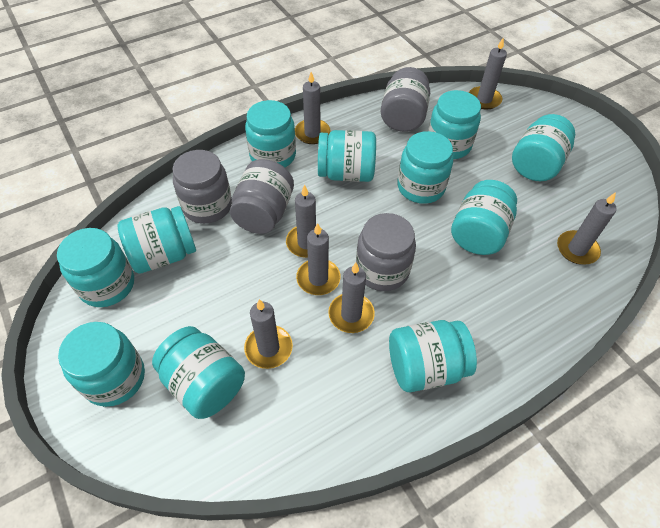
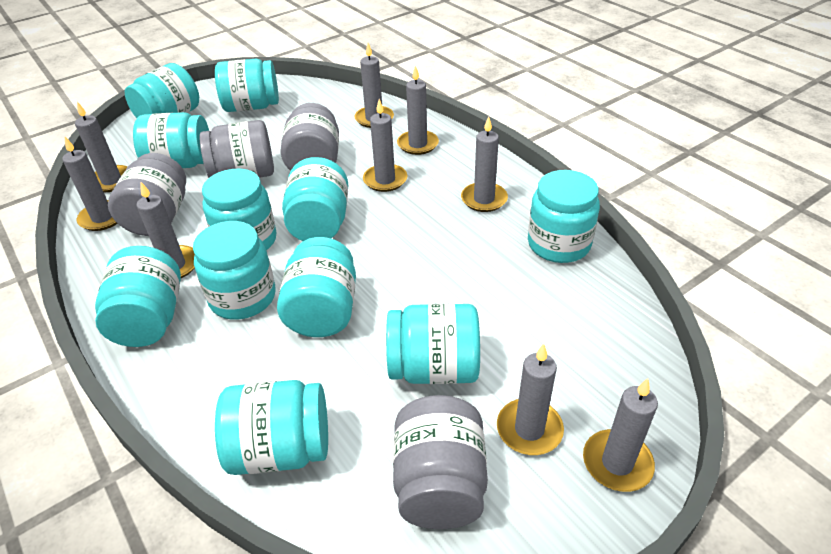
grey candle: 7 -> 9

